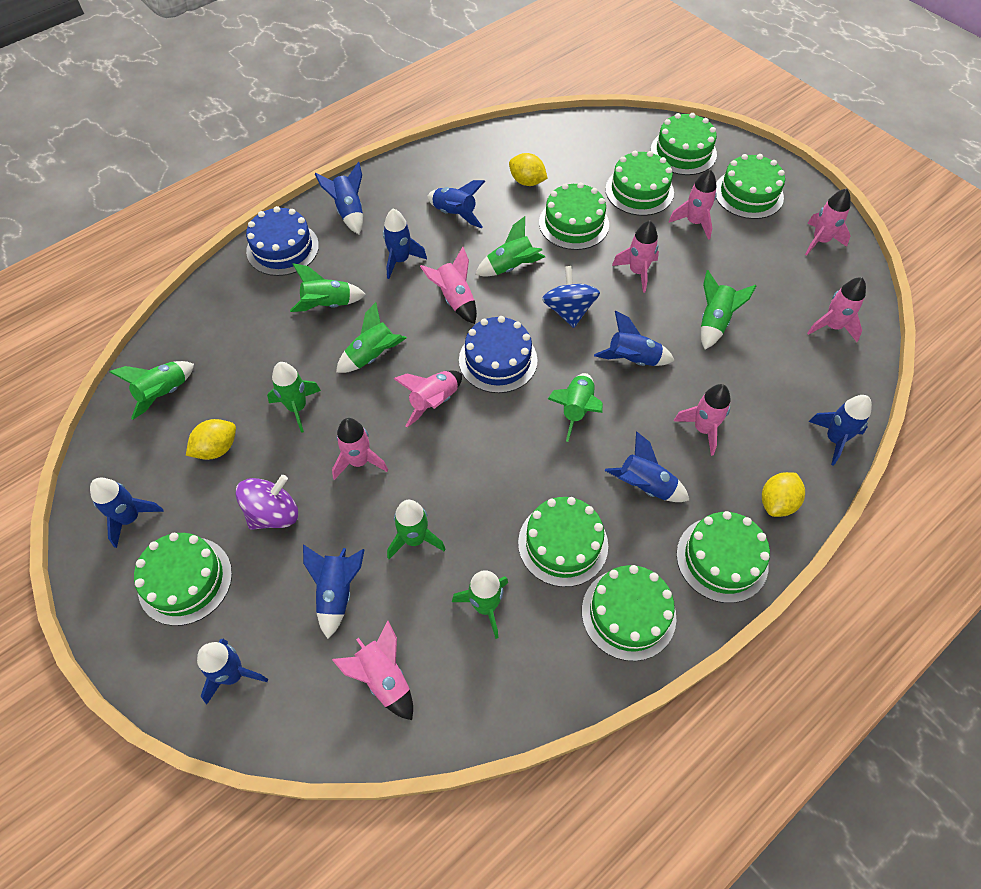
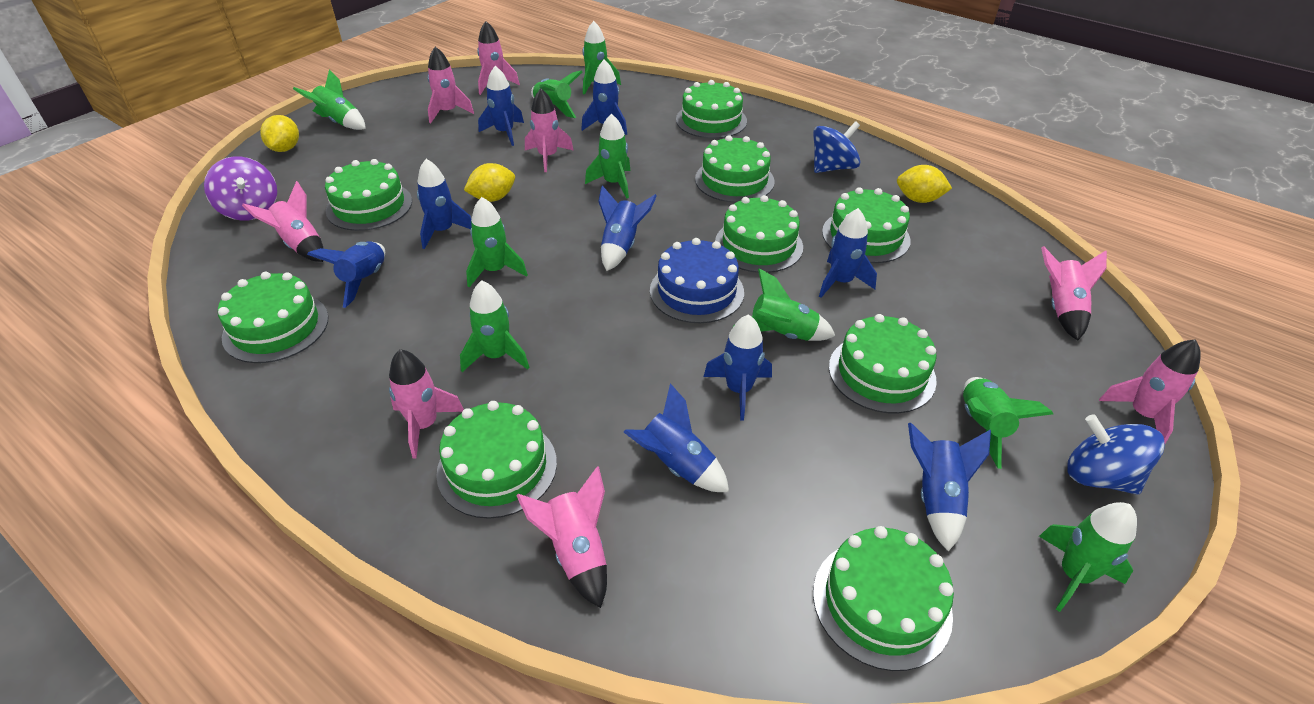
blue cake: 2 -> 1
blue spinning top: 1 -> 2
green cake: 8 -> 9
pink rocket: 9 -> 8

